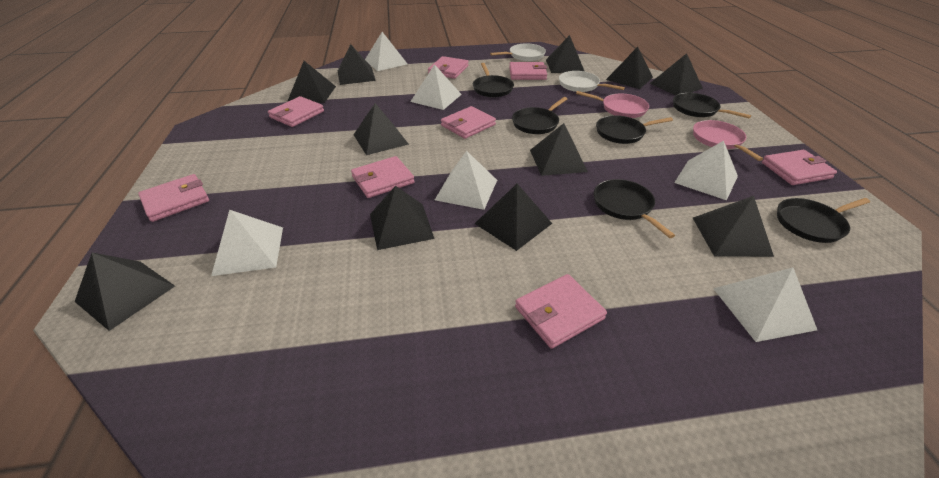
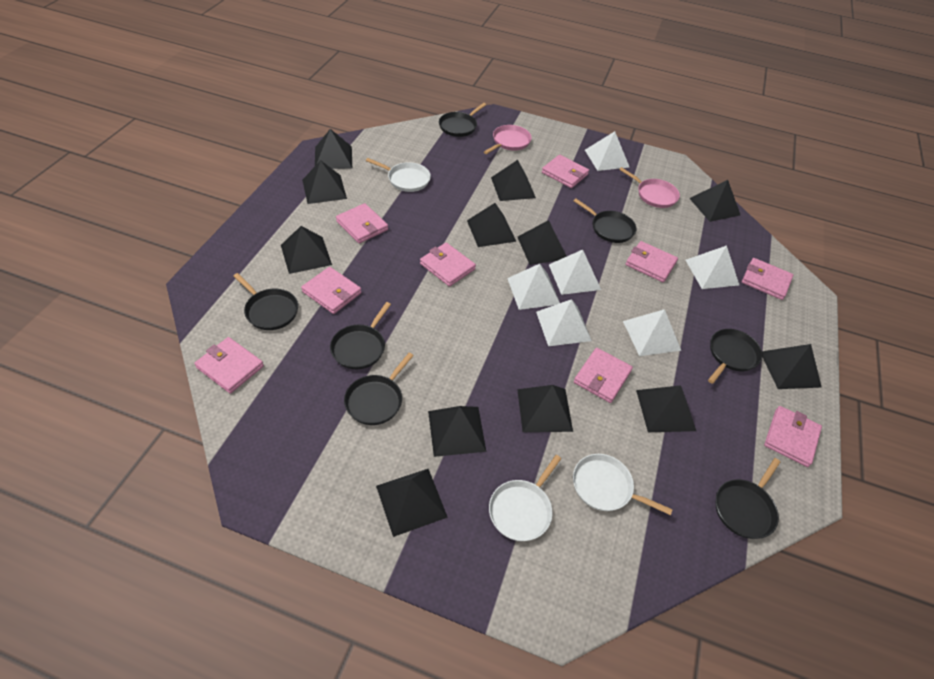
black pan: 6 -> 7
black pyramid: 11 -> 12
pink wallet: 8 -> 9
white pan: 2 -> 3

